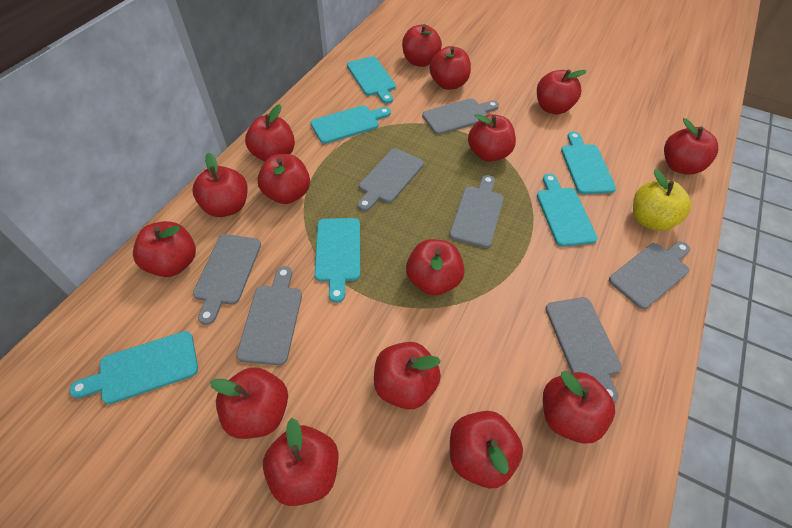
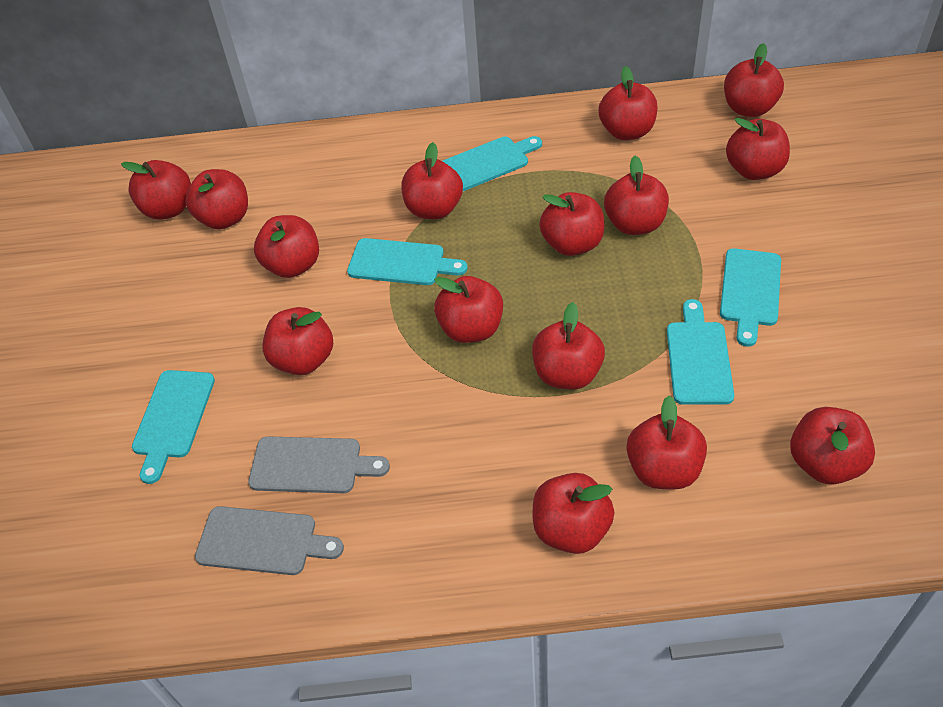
grey cutting board: 7 -> 2
turquoise cutting board: 6 -> 5
yellow apple: 1 -> 0

